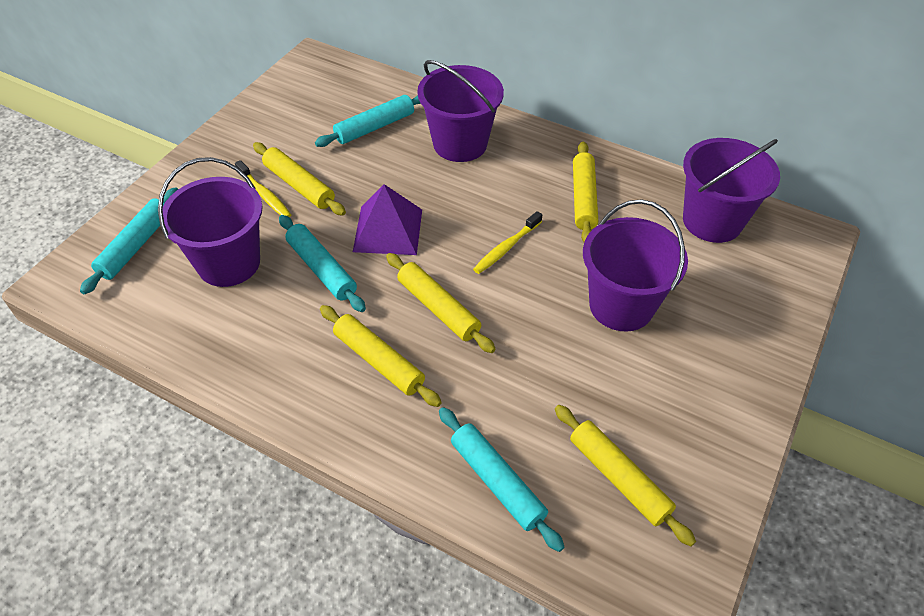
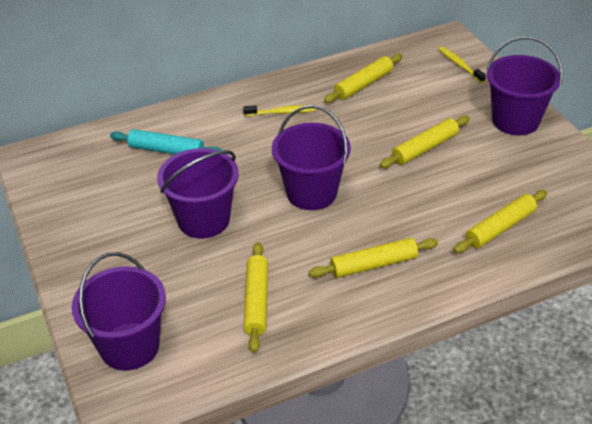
purple pyramid: 1 -> 0
turquoise rolling pin: 4 -> 1

